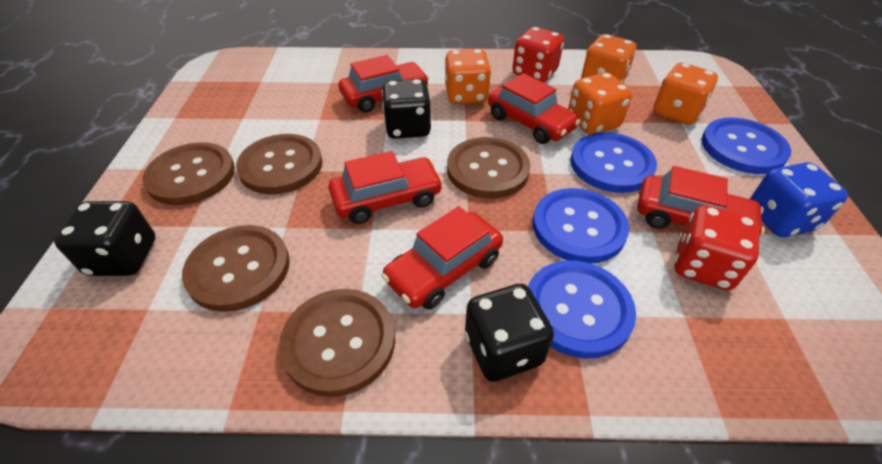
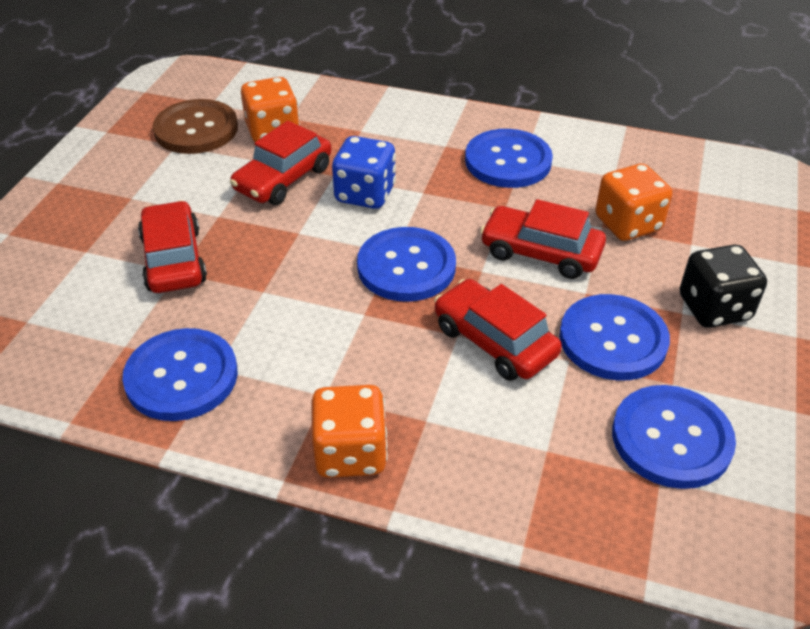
black dice: 3 -> 1
blue button: 4 -> 5
brown button: 5 -> 1
orange dice: 4 -> 3
red car: 5 -> 4
red dice: 2 -> 0

